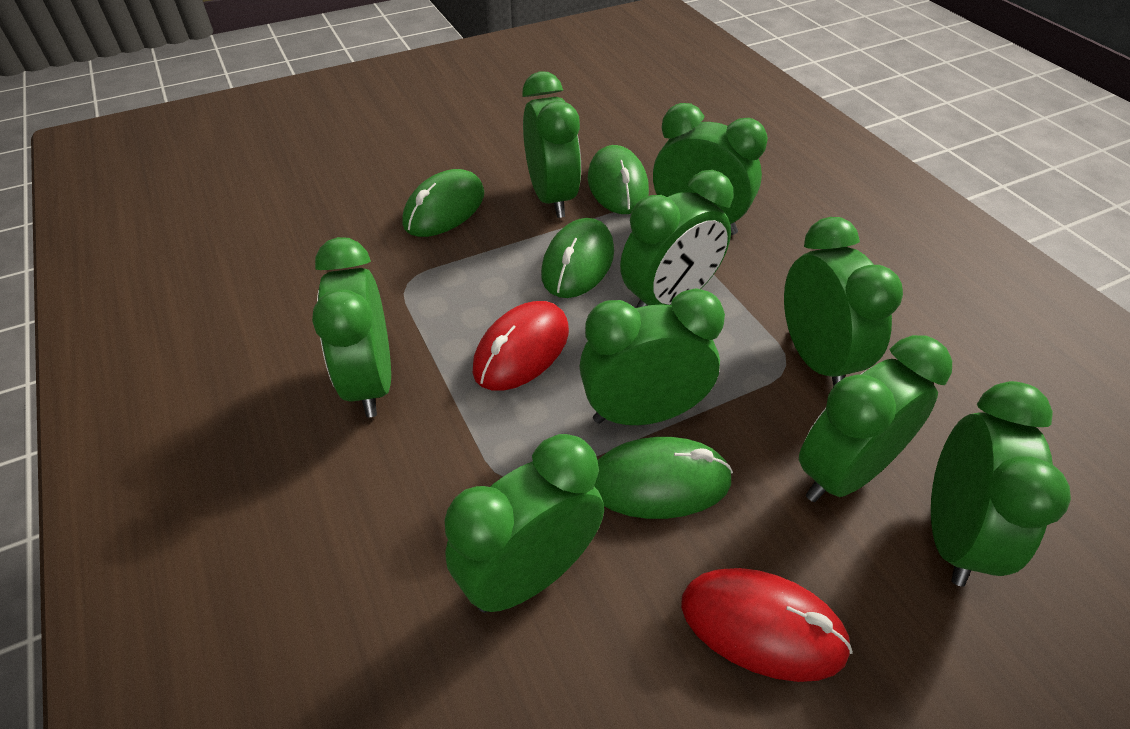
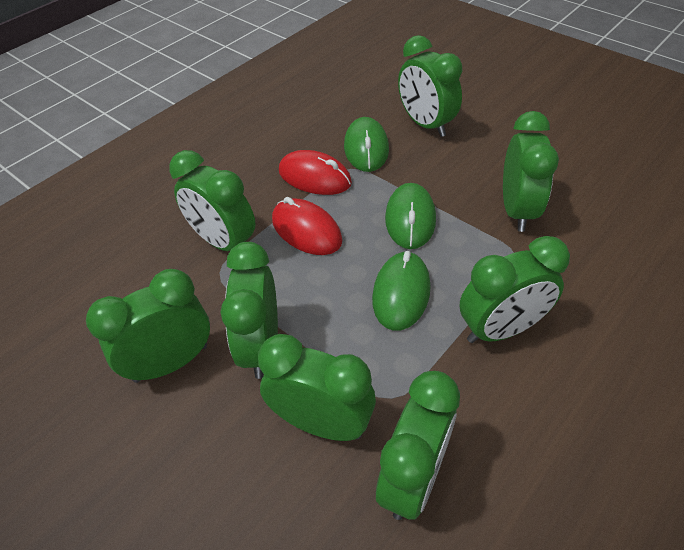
green clock: 9 -> 8
green mouse: 4 -> 3

